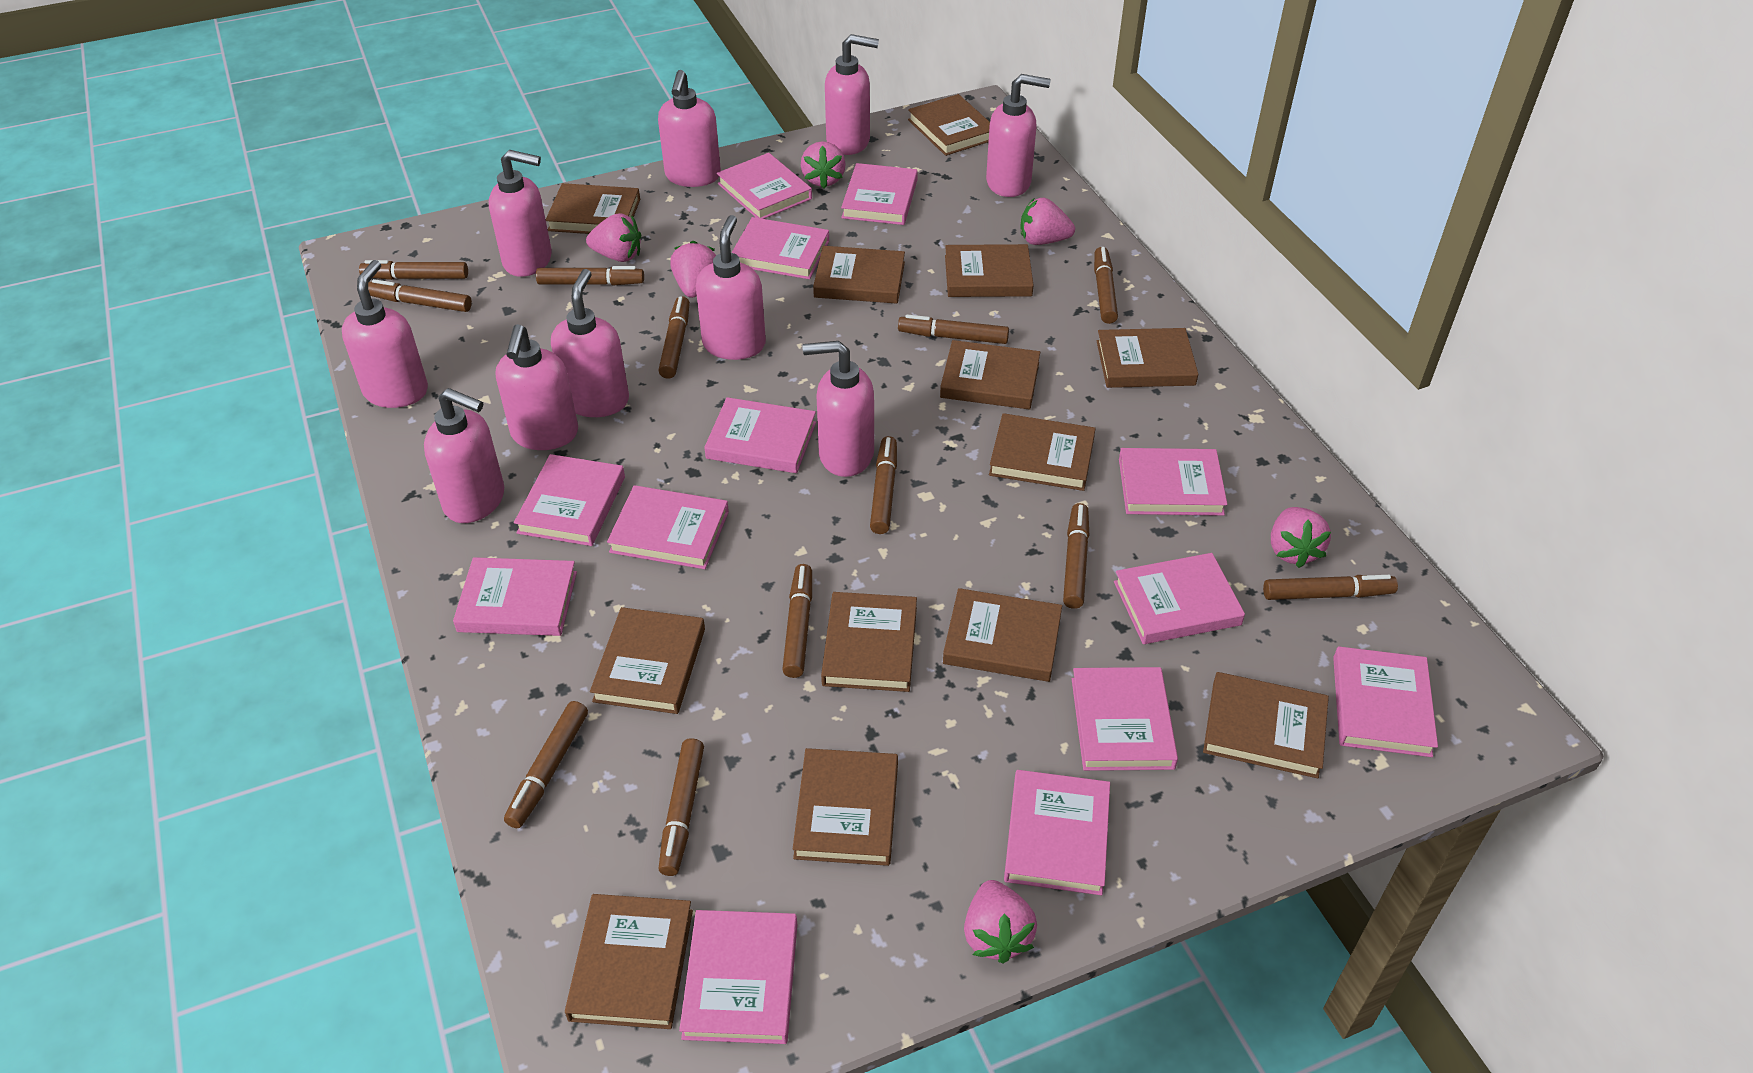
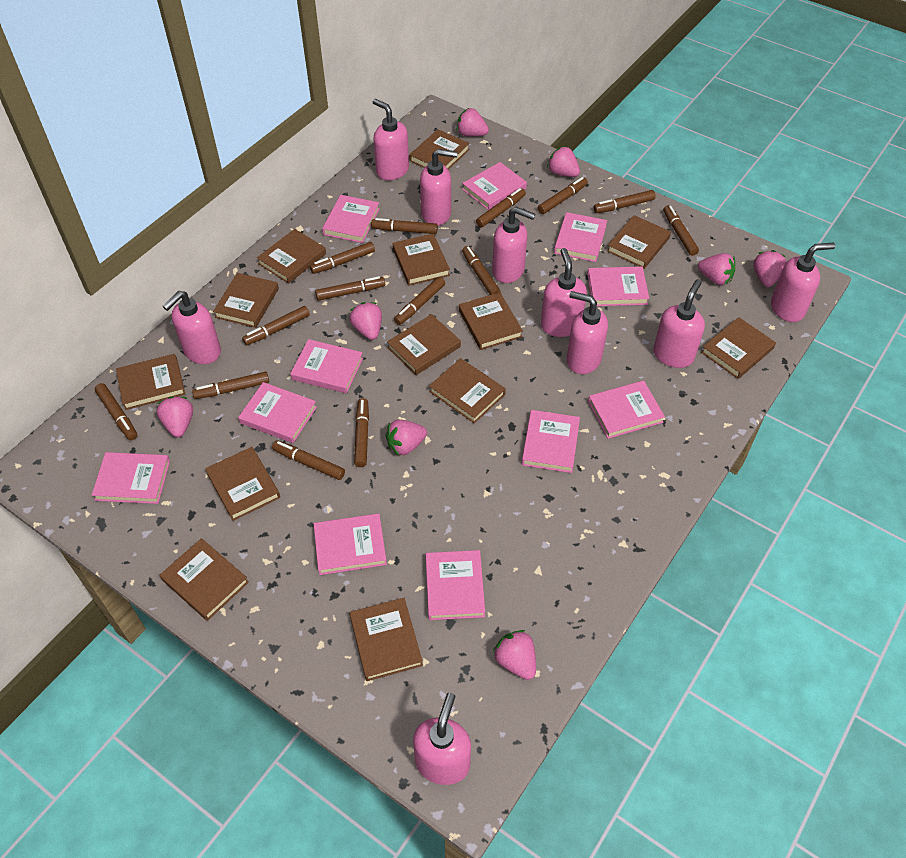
brown marker: 12 -> 14
pink book: 13 -> 11
pink soap dispenser: 10 -> 9
pink strawberry: 6 -> 8

